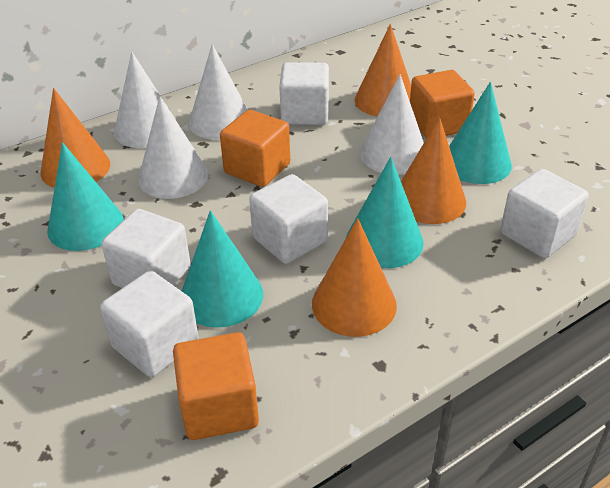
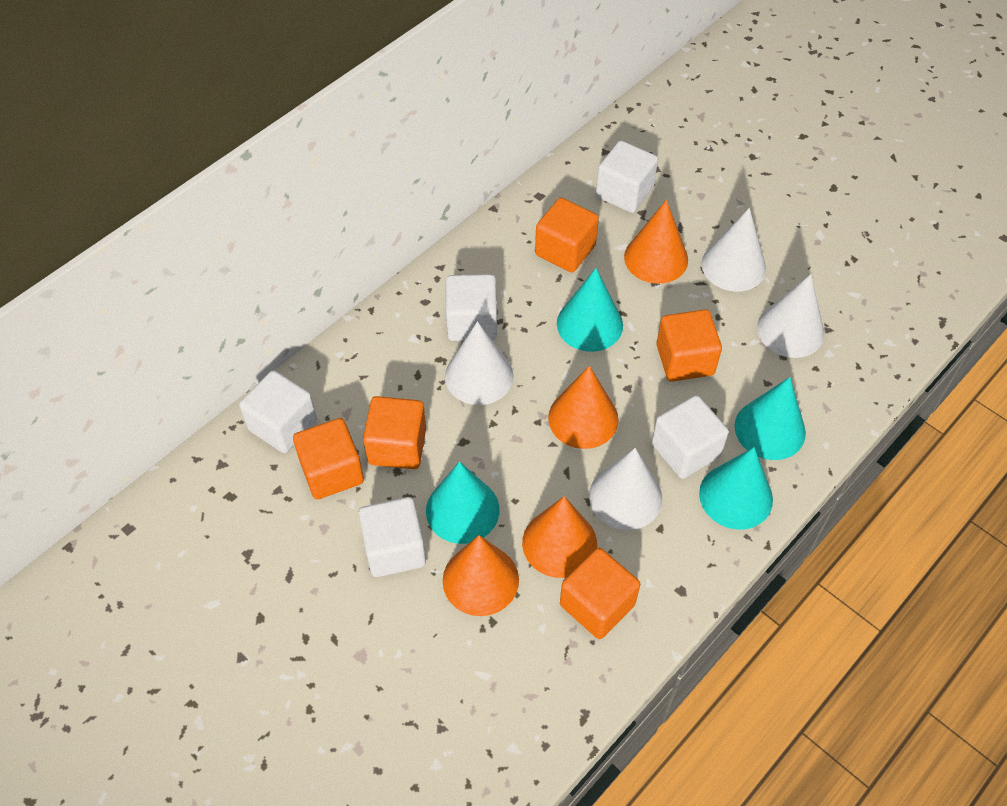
orange cube: 3 -> 5

